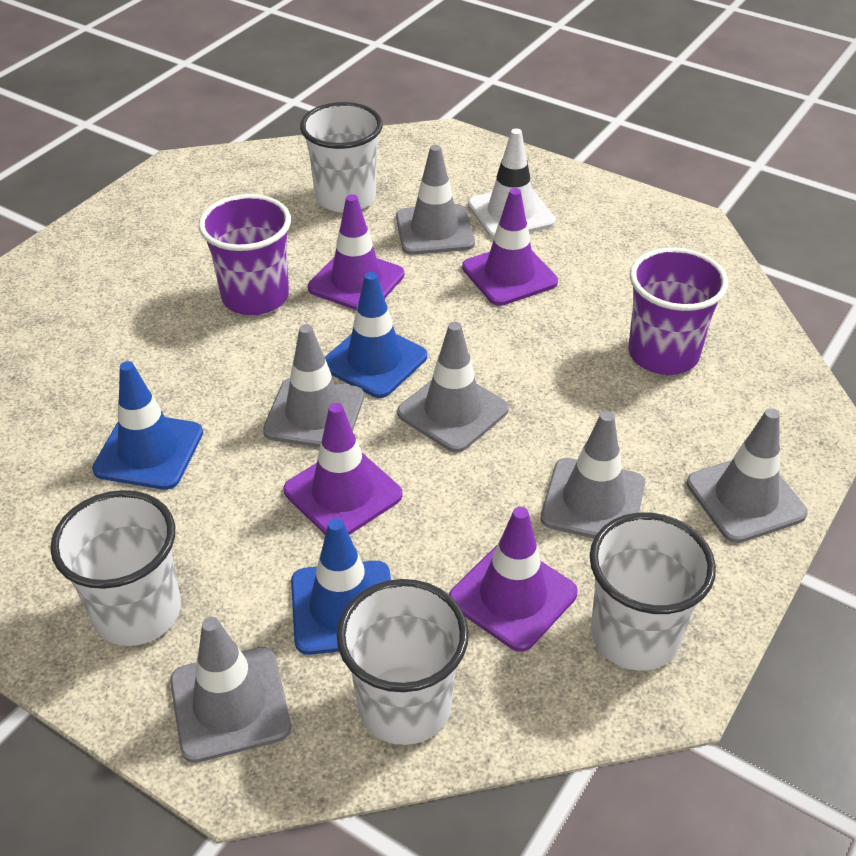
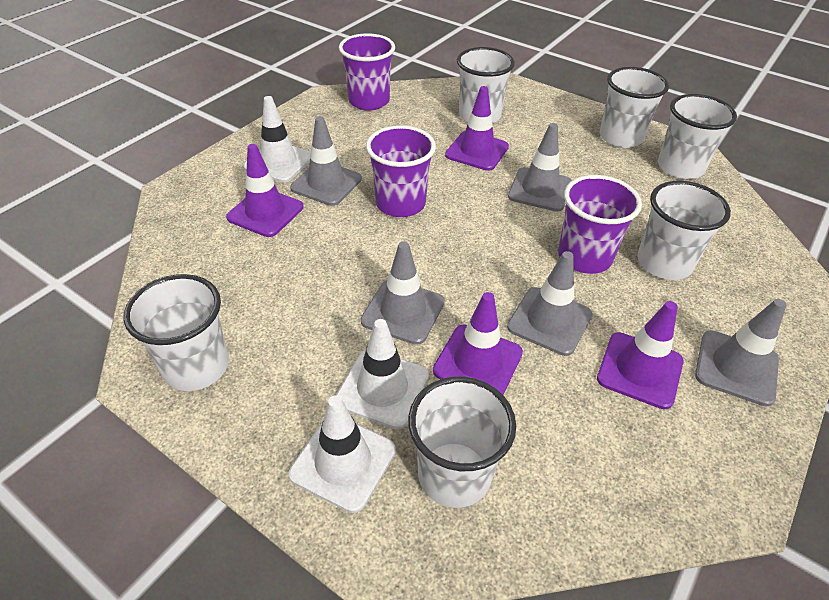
blue traffic cone: 3 -> 0
grey traffic cone: 6 -> 5
purple cup: 2 -> 3
white cup: 4 -> 6
white traffic cone: 1 -> 3

